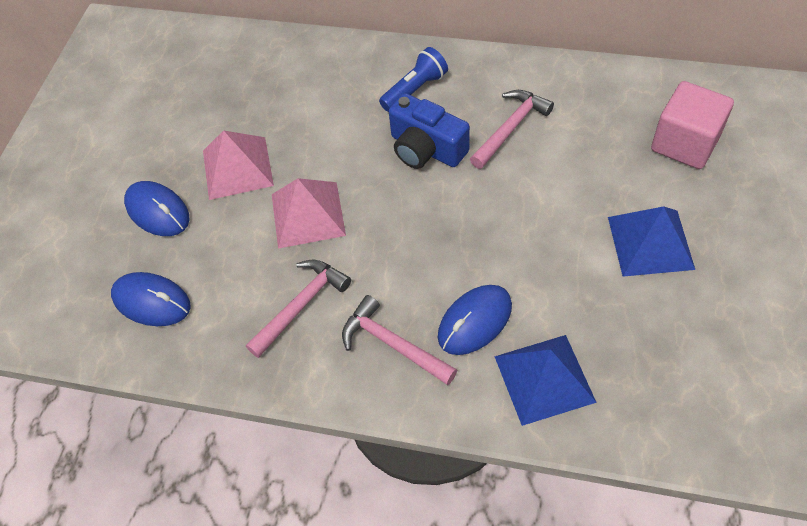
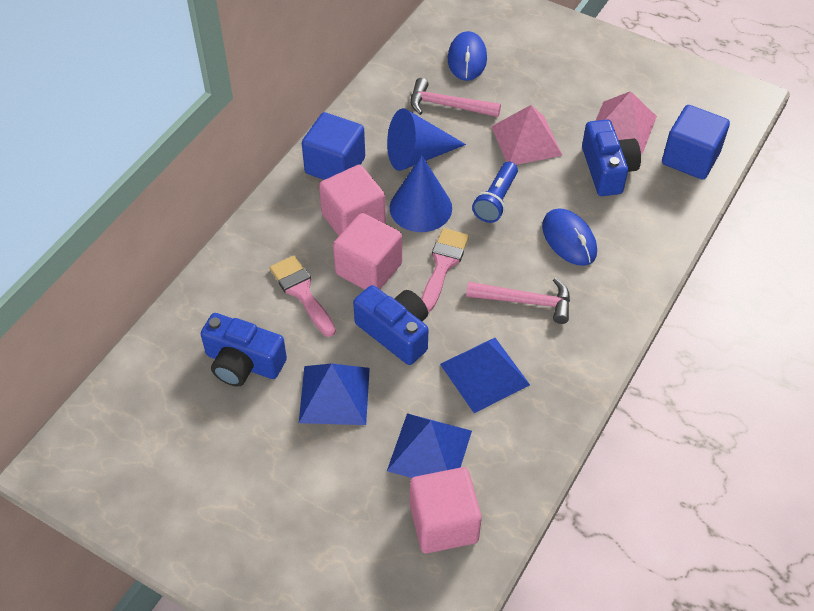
blue camera: 1 -> 3
blue cone: 0 -> 2
blue cube: 0 -> 2
blue mouse: 3 -> 2
blue pyramid: 2 -> 3
pink brush: 0 -> 2
pink cube: 1 -> 3
pink hammer: 3 -> 2

